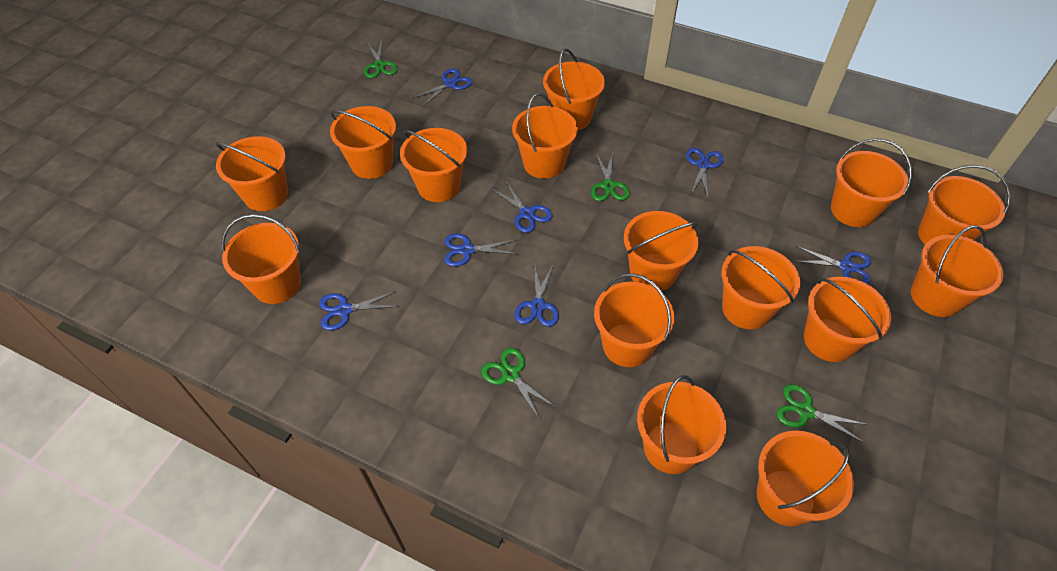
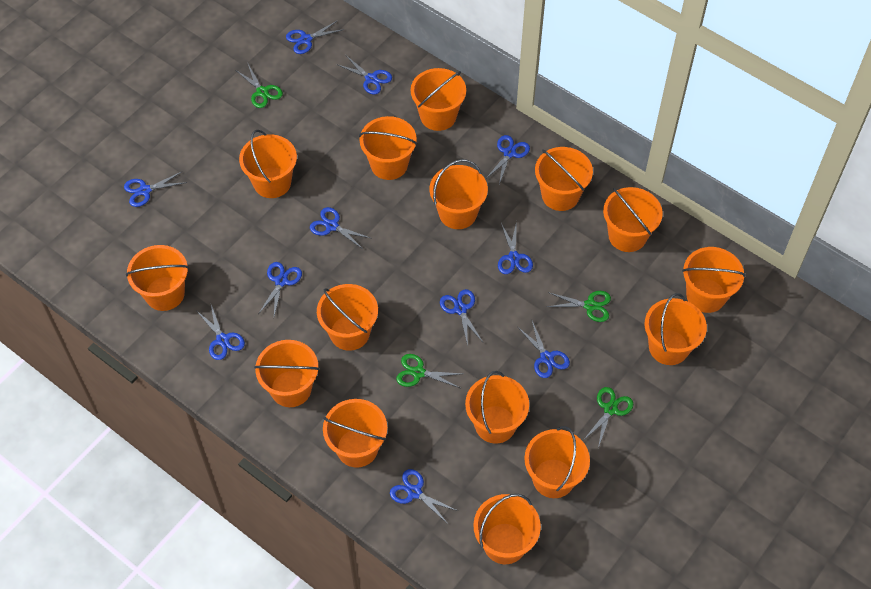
blue scissors: 7 -> 11

